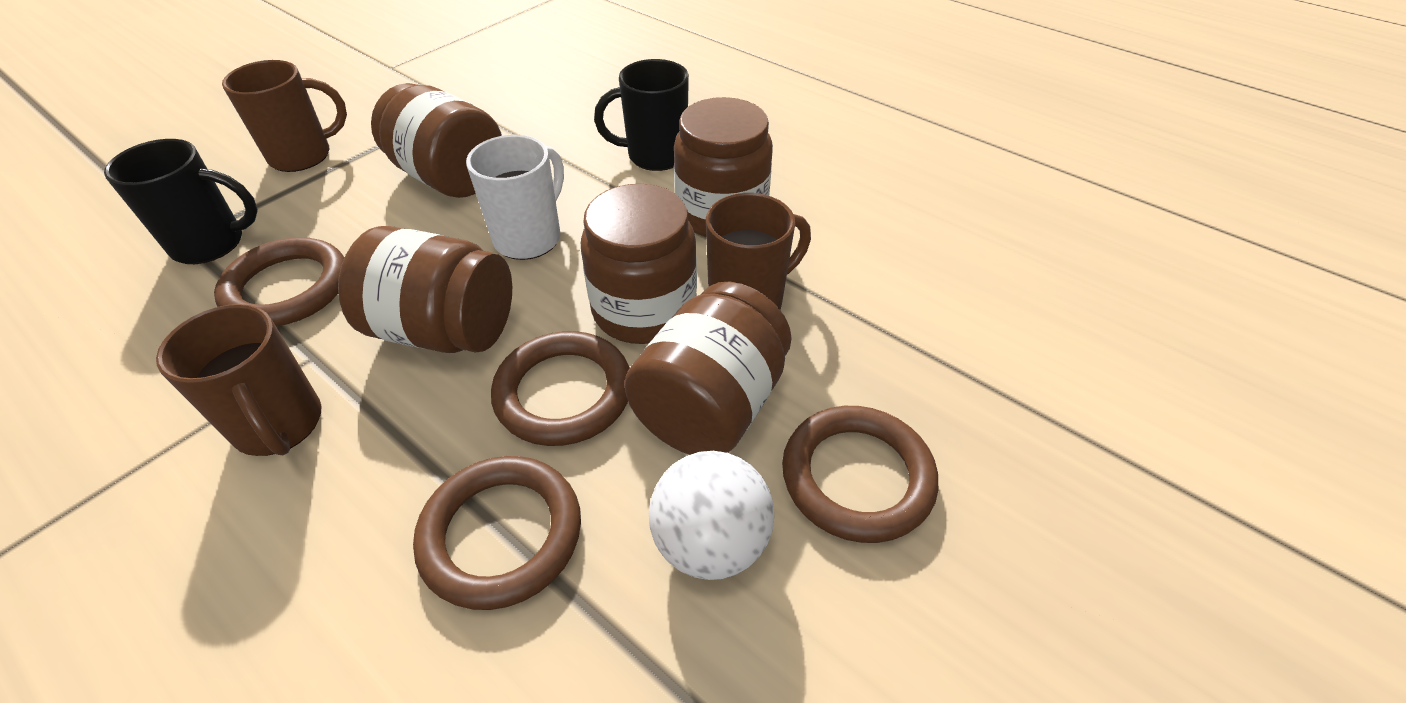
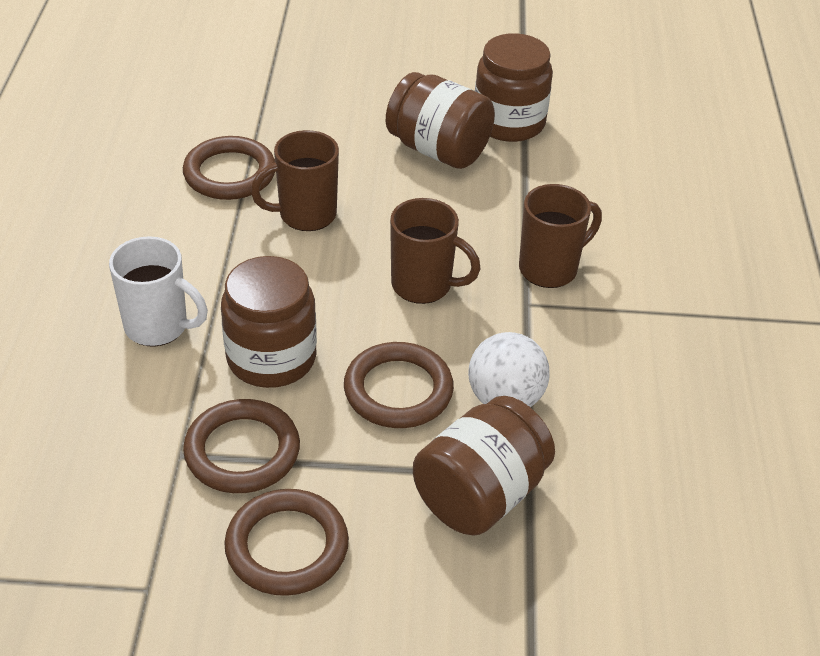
black mug: 2 -> 0
brown jar: 5 -> 4

